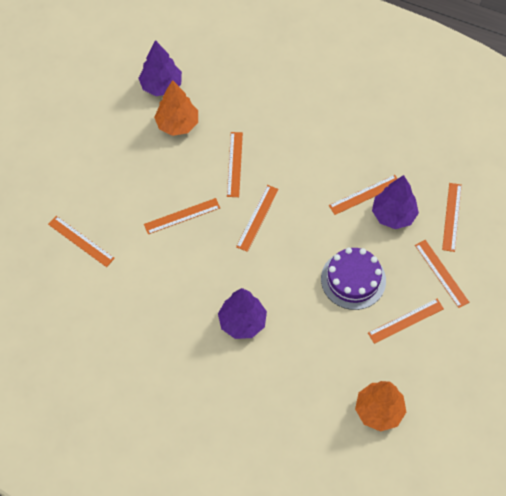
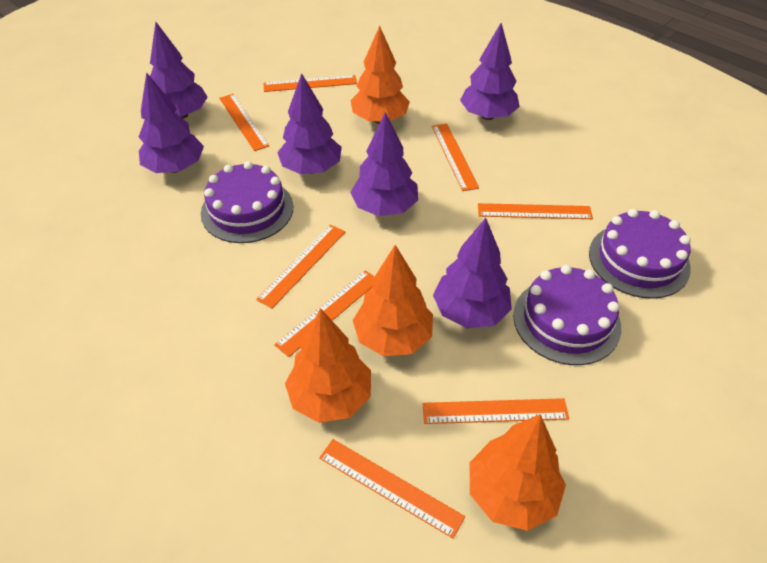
orange tree: 2 -> 4
purple cake: 1 -> 3
purple tree: 3 -> 6

